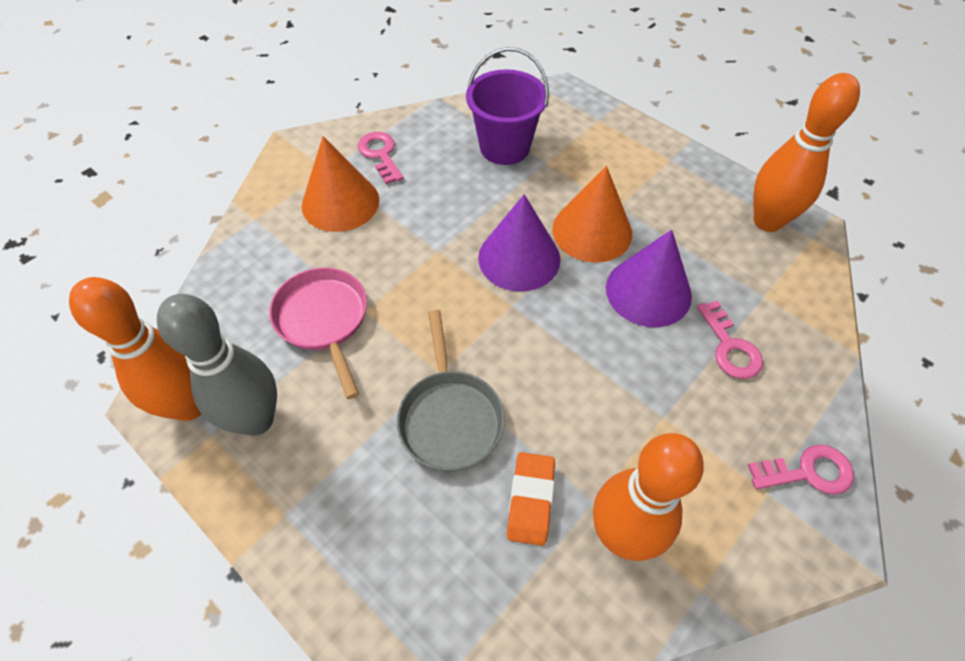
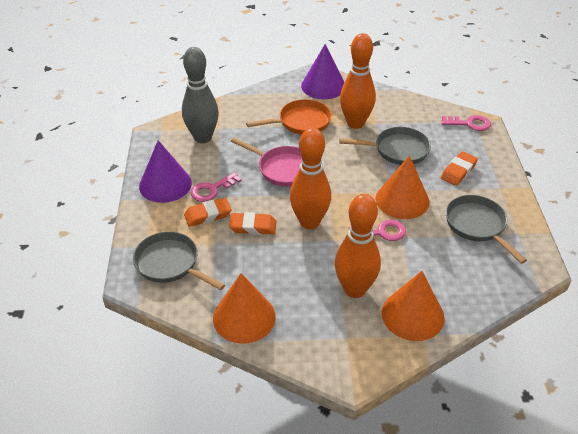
grey pan: 1 -> 3
orange cone: 2 -> 3
orange eraser: 1 -> 3
orange pan: 0 -> 1
purple bucket: 1 -> 0

